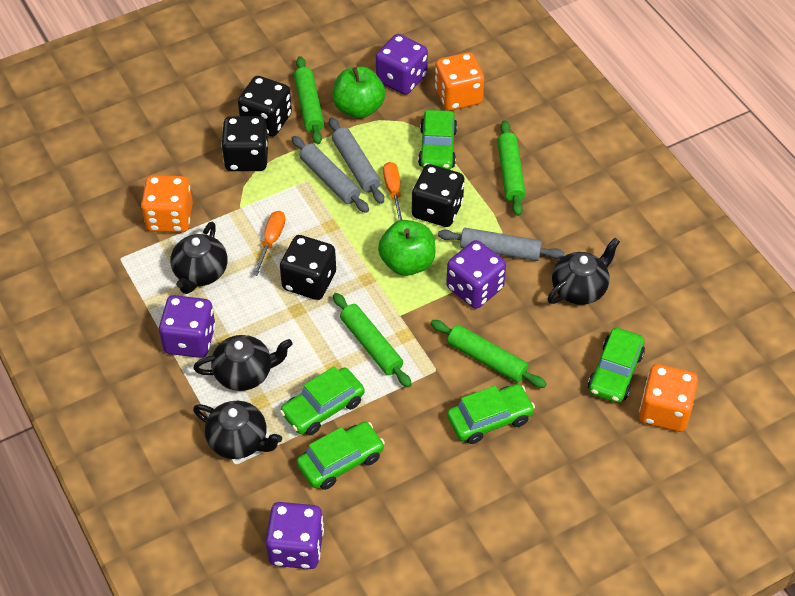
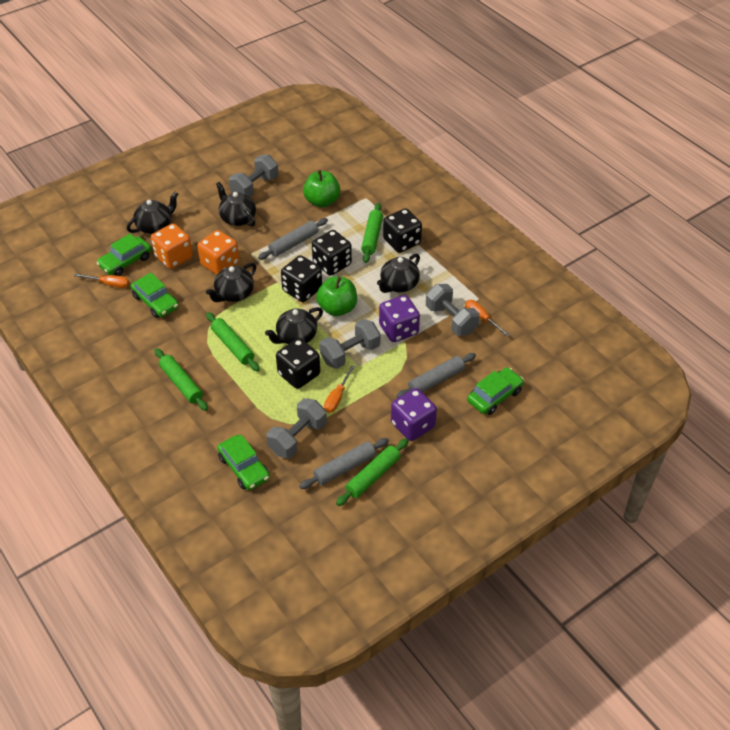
black teapot: 4 -> 5
green car: 5 -> 4
grey dumbbell: 0 -> 4
orange dice: 3 -> 2
orange screwdriver: 2 -> 3
purple dice: 4 -> 2

